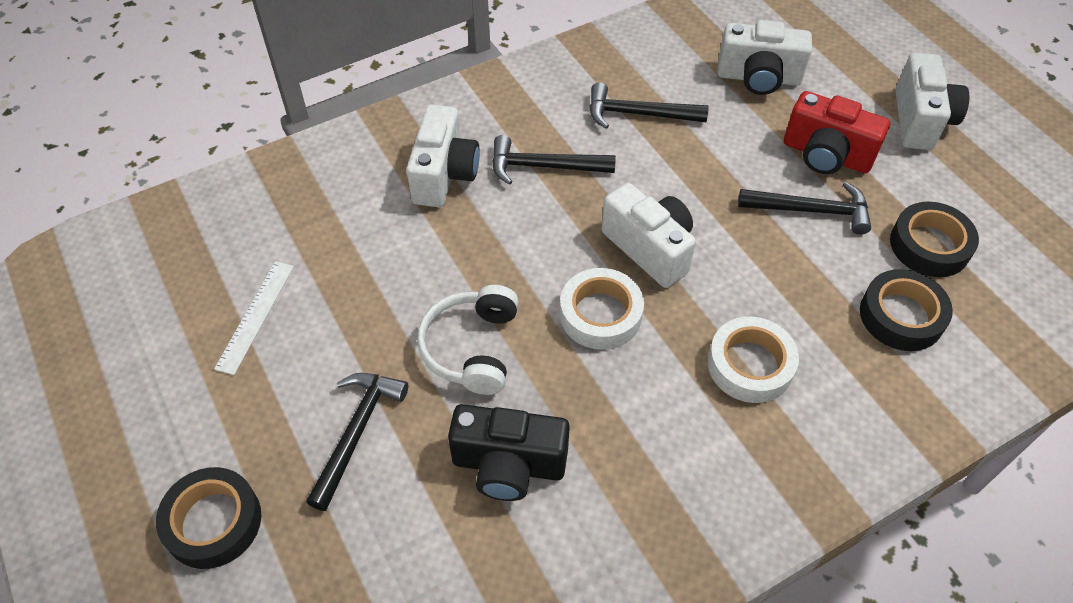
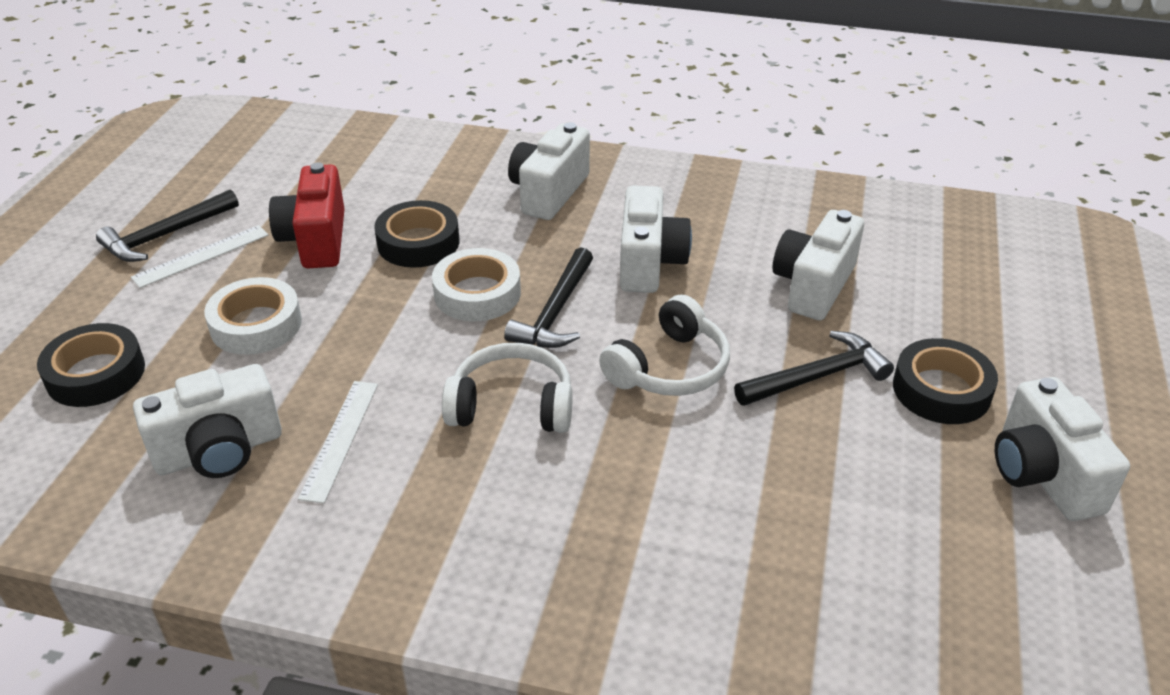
black camera: 1 -> 0
black hammer: 4 -> 3
white camera: 4 -> 5
white headphones: 1 -> 2
white ruler: 1 -> 2

